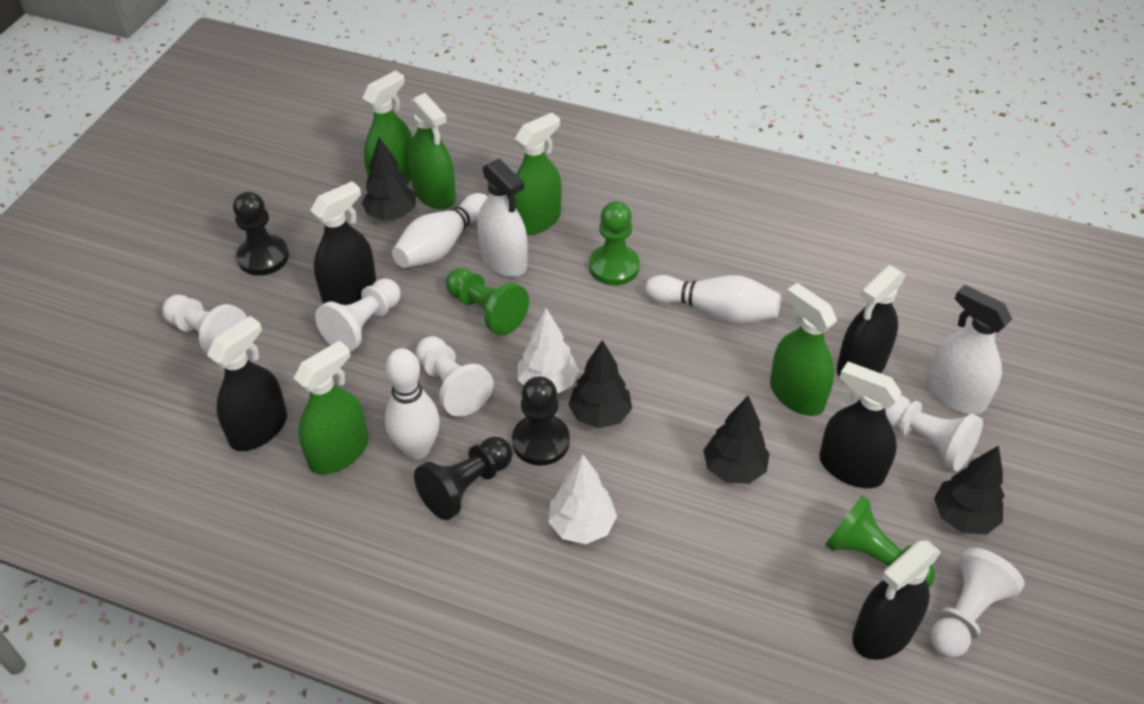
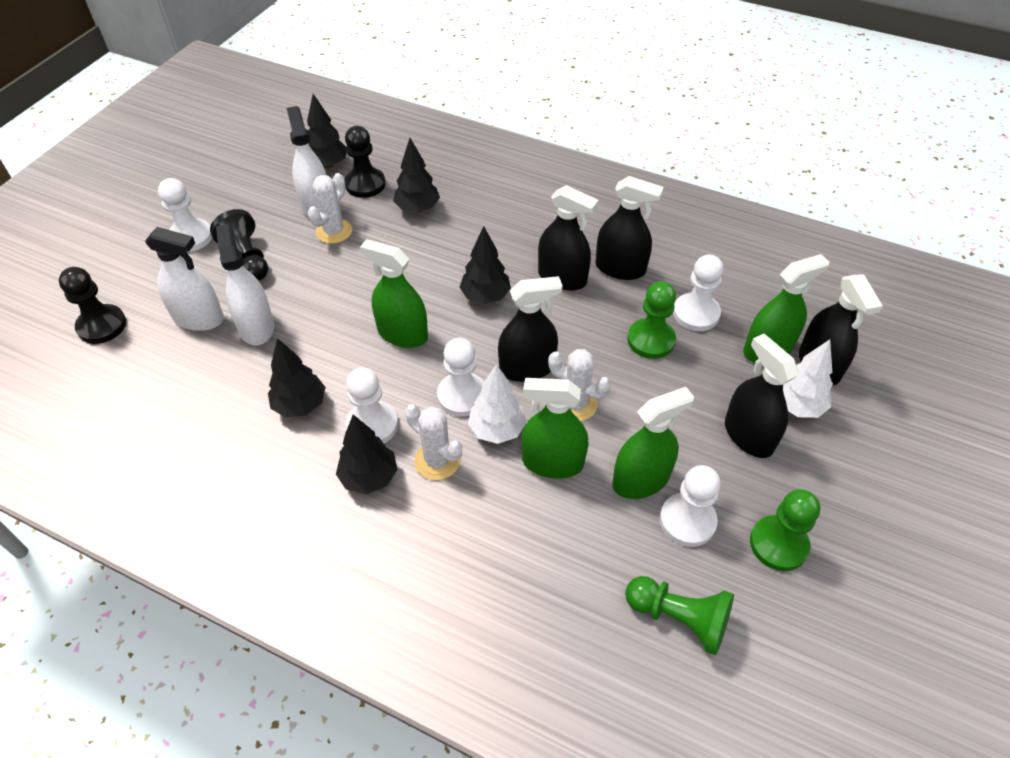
black tree: 4 -> 5
green spray bottle: 5 -> 4
white bowling pin: 3 -> 0
white cactus: 0 -> 3
white spray bottle: 2 -> 3

